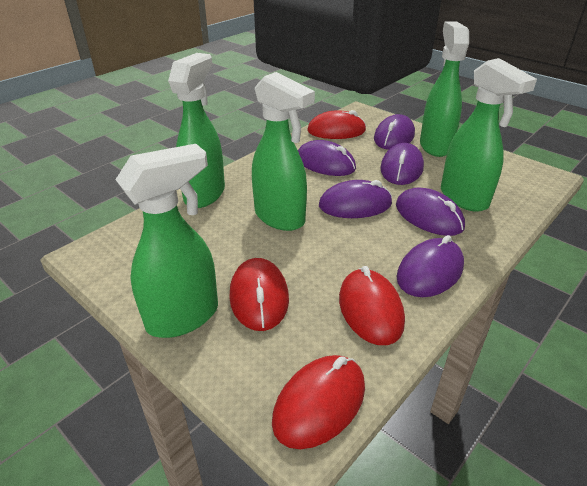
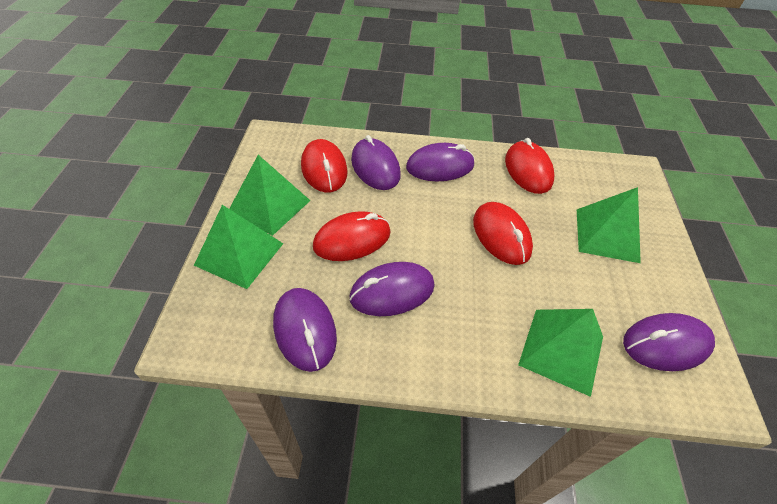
green pyramid: 0 -> 4
green spray bottle: 5 -> 0
purple mouse: 6 -> 5

